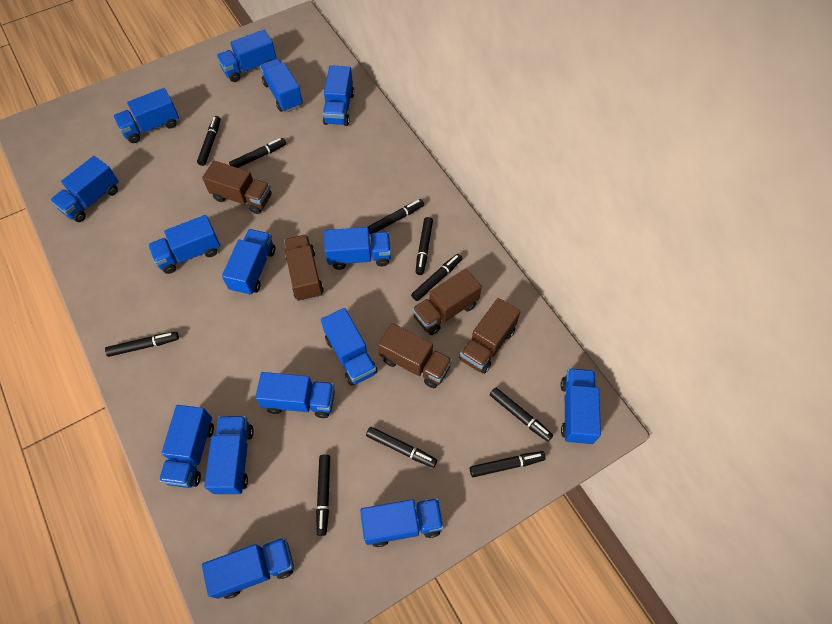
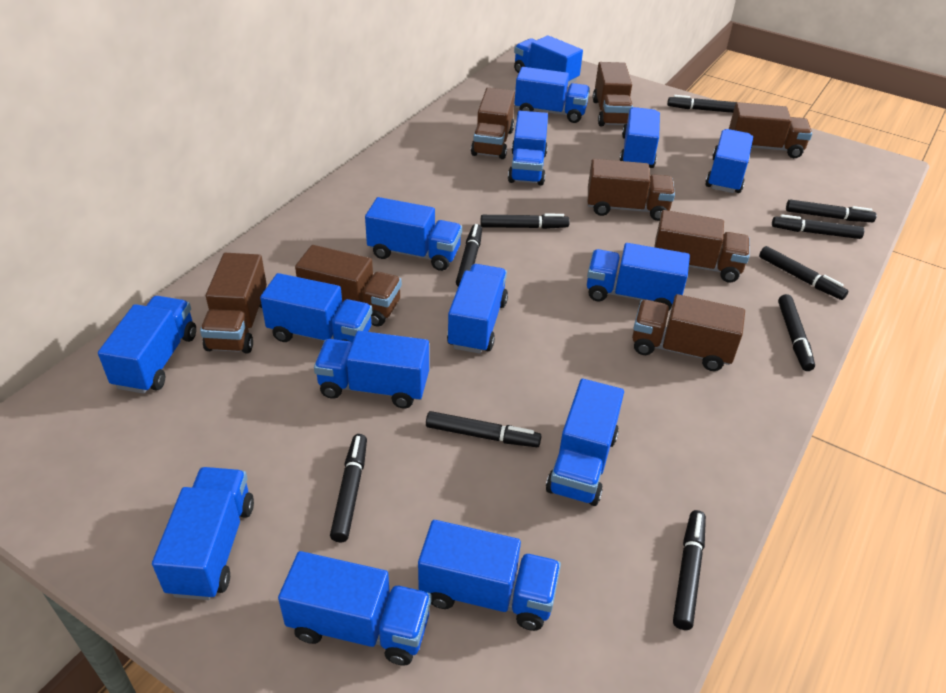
brown truck: 5 -> 8

